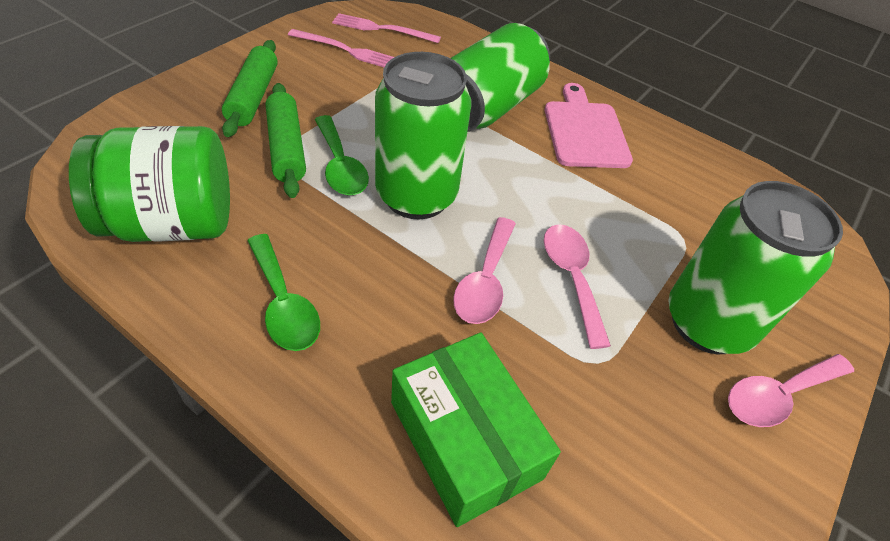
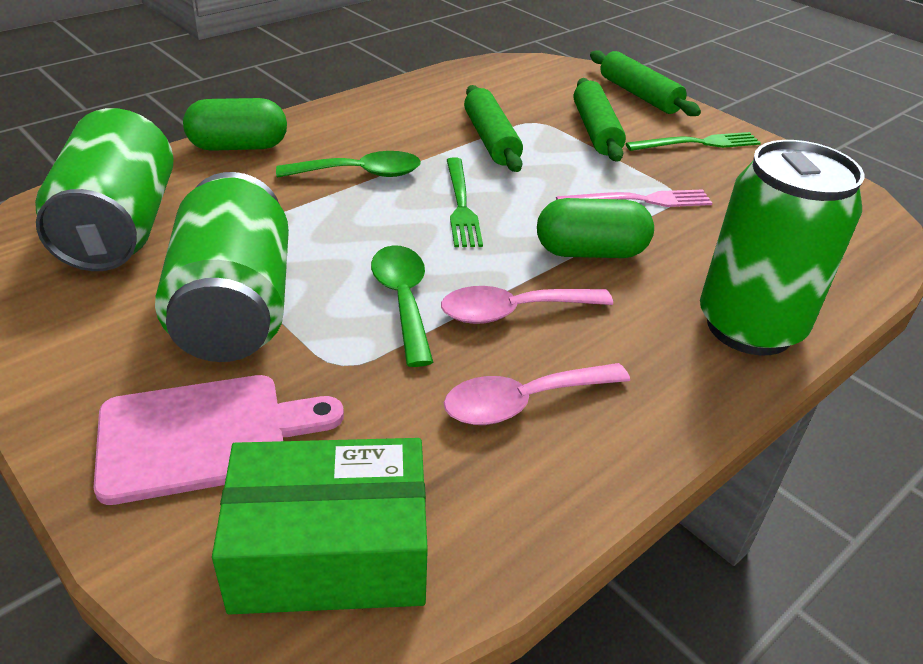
green capsule: 0 -> 2
green fork: 0 -> 2
green jar: 1 -> 0
green rolling pin: 2 -> 3
pink fork: 2 -> 1
pink spoon: 3 -> 2

